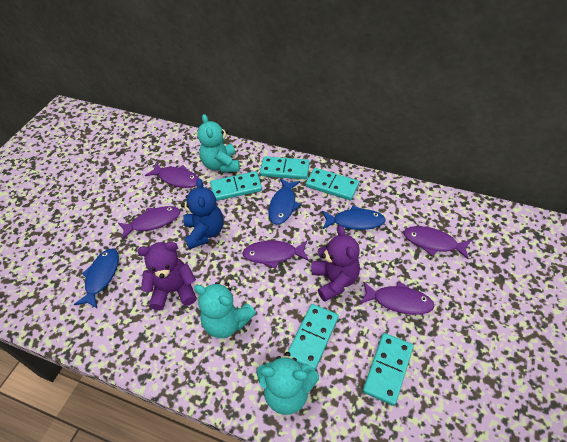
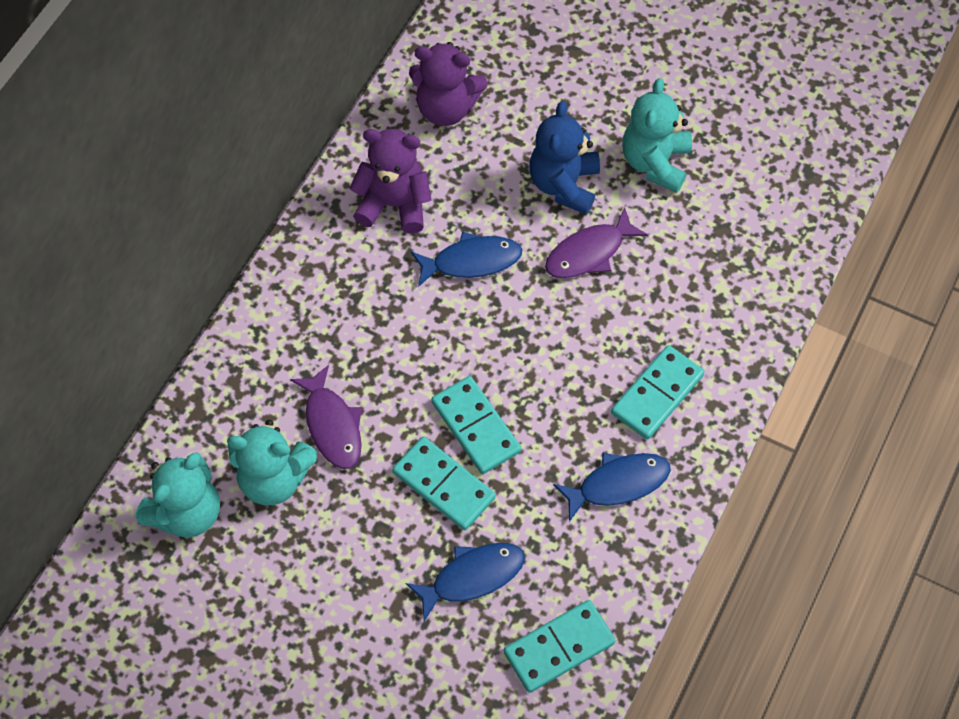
purple fish: 5 -> 2
turquoise domino: 5 -> 4

